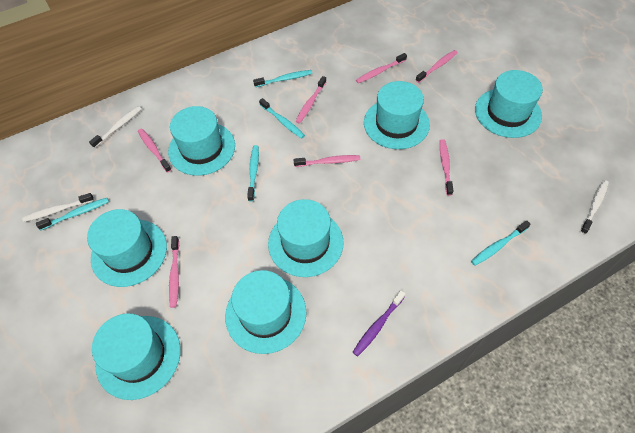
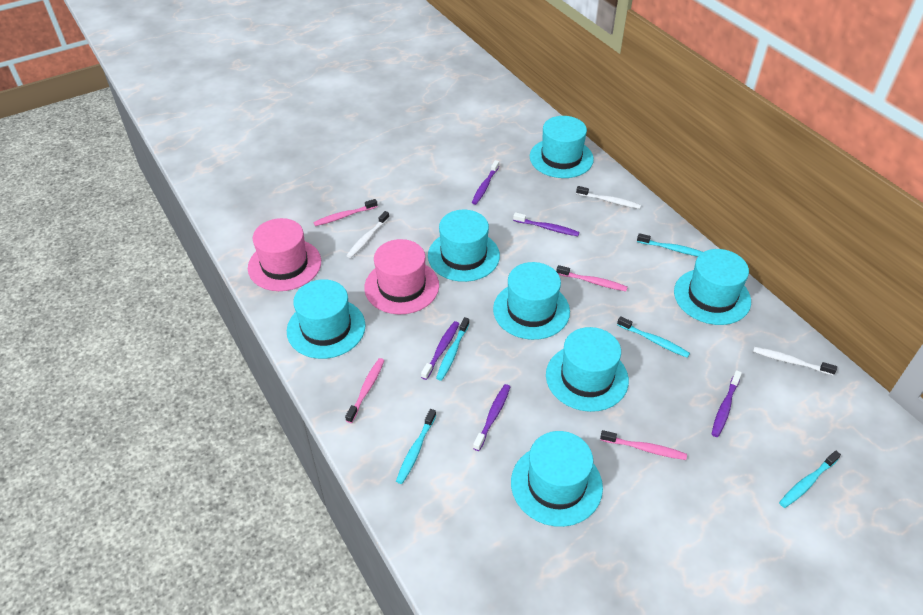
pink hat: 0 -> 2
pink toothbrush: 7 -> 4
purple toothbrush: 1 -> 5

